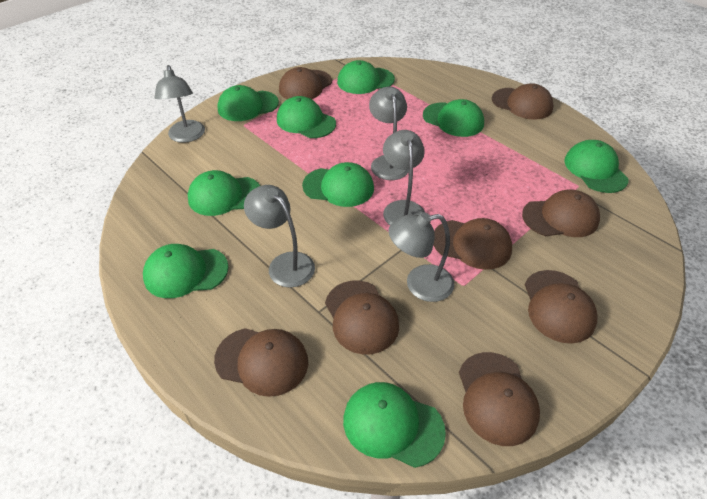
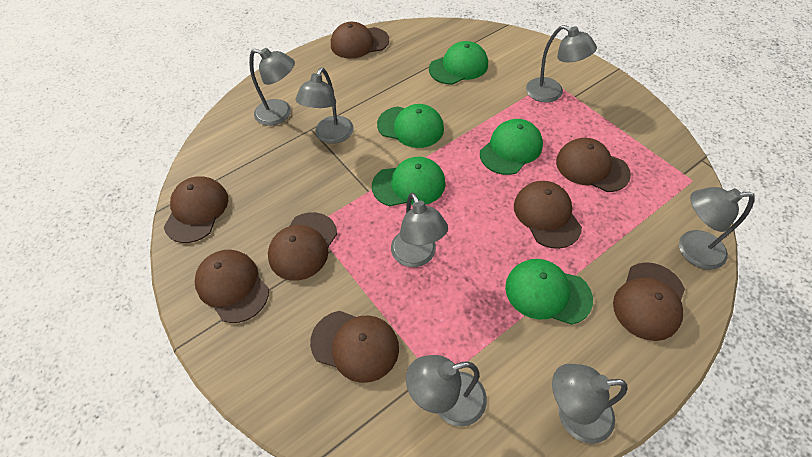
green cap: 9 -> 5
grey lamp: 5 -> 7

